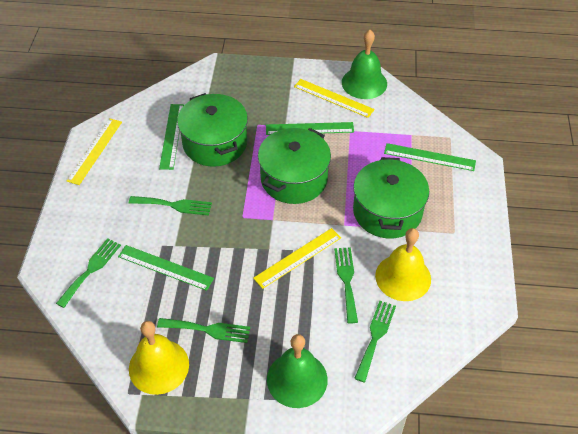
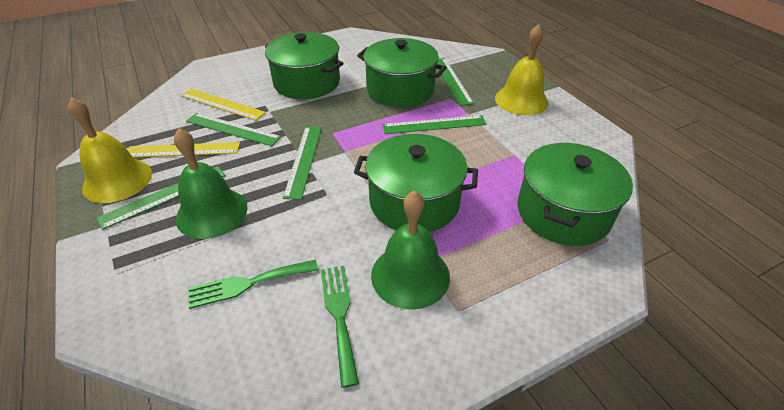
green fork: 5 -> 2
green pot: 3 -> 4
green ruler: 4 -> 5
yellow ruler: 3 -> 2

